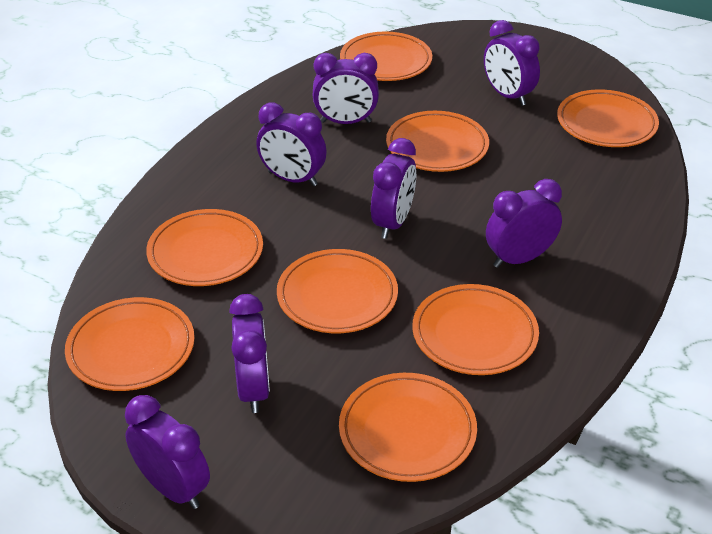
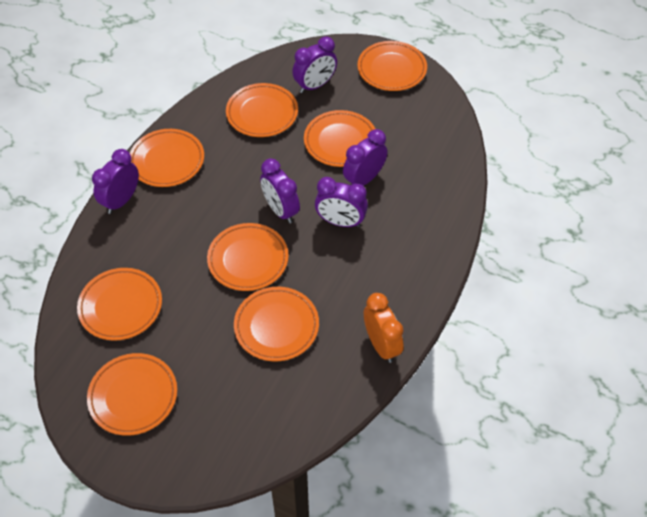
orange clock: 0 -> 1
purple clock: 7 -> 5

